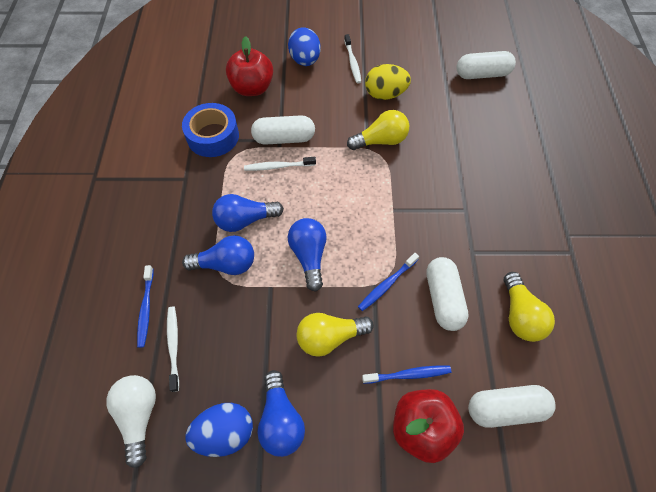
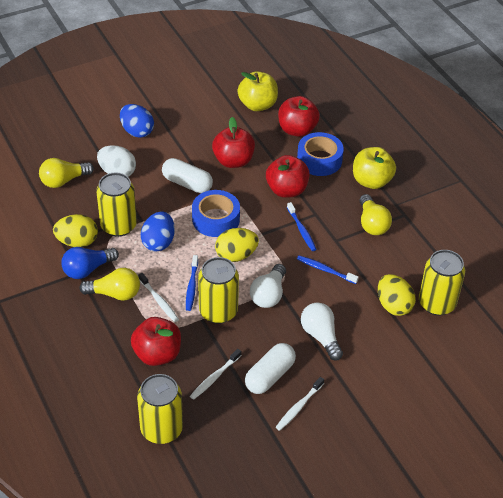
blue light bulb: 4 -> 1
blue tape: 1 -> 2
red apple: 2 -> 4
white capsule: 4 -> 2
white egg: 0 -> 1
white light bulb: 1 -> 2
yellow apple: 0 -> 2
yellow can: 0 -> 4
yellow egg: 1 -> 3

